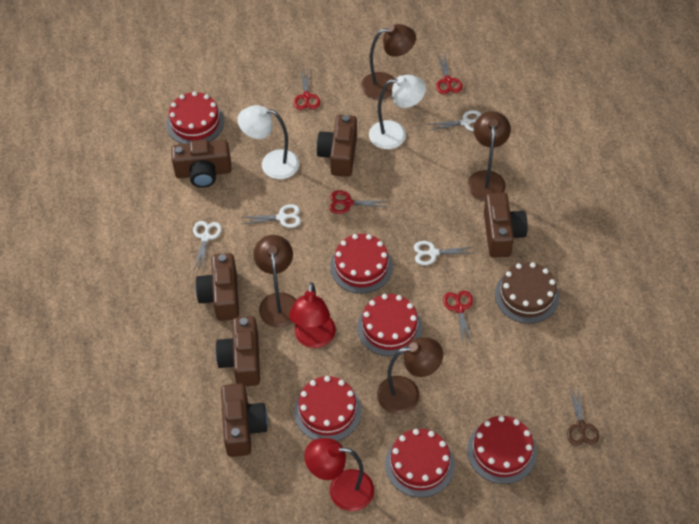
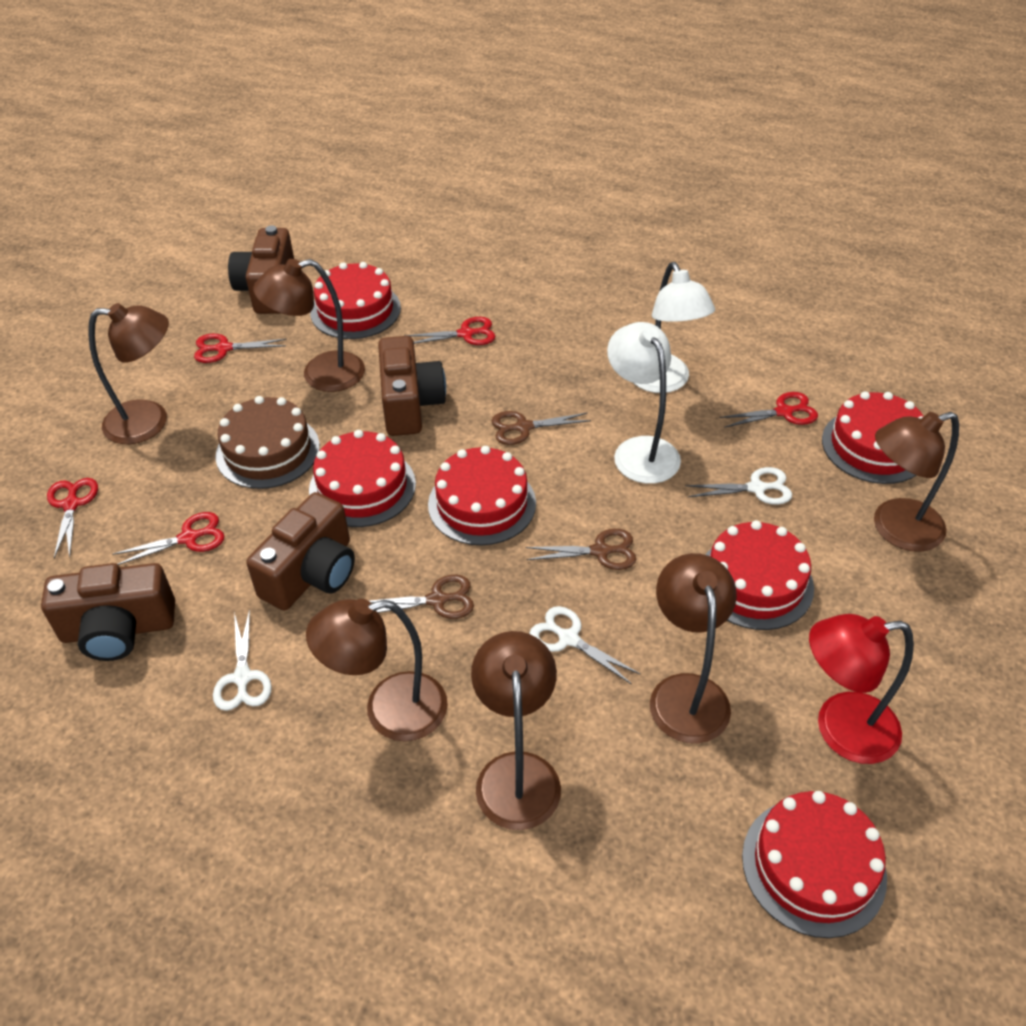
brown camera: 6 -> 4
brown lamp: 4 -> 6
brown scissors: 1 -> 3
red lamp: 2 -> 1
red scissors: 4 -> 5
white scissors: 4 -> 3

